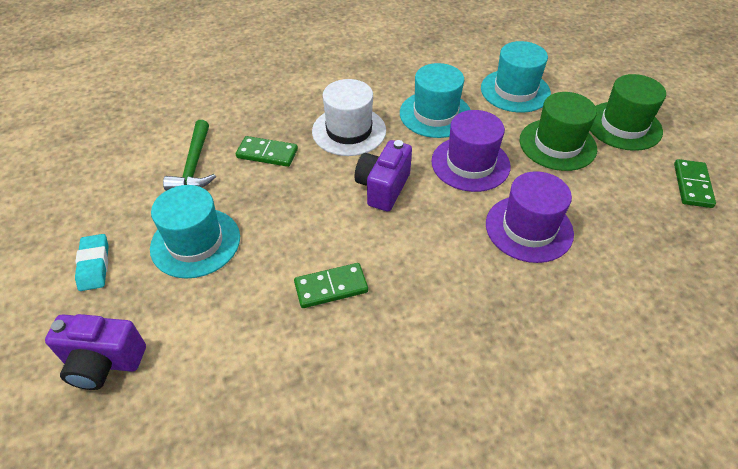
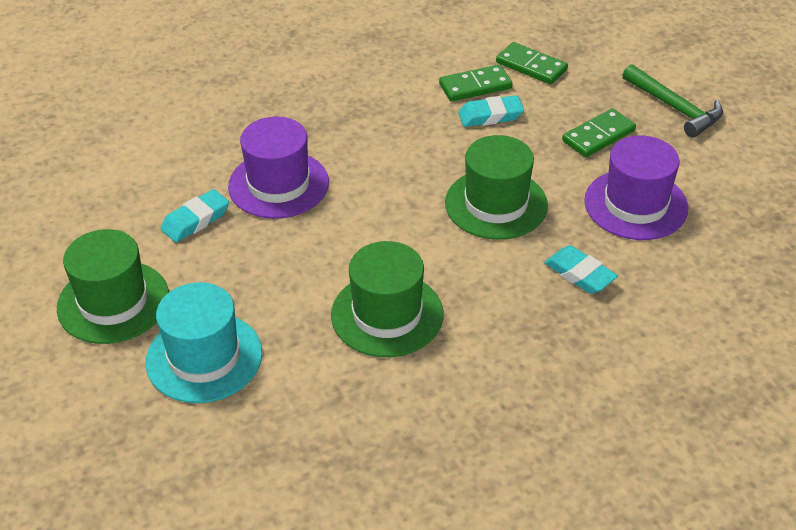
green hat: 2 -> 3
purple camera: 2 -> 0
turquoise eraser: 1 -> 3
turquoise hat: 3 -> 1
white hat: 1 -> 0

